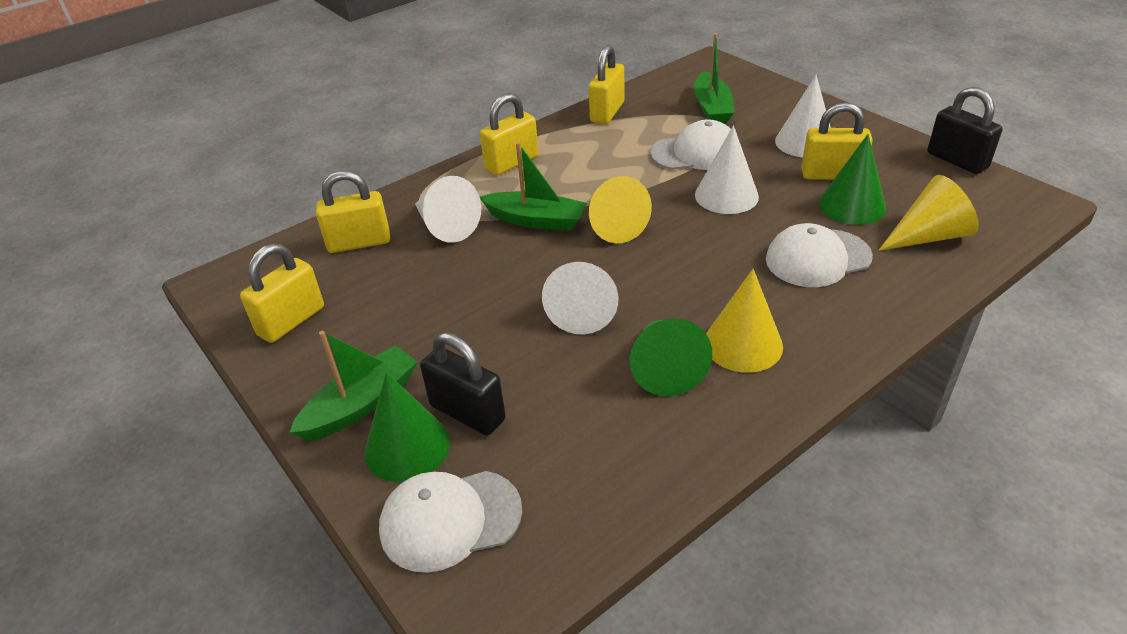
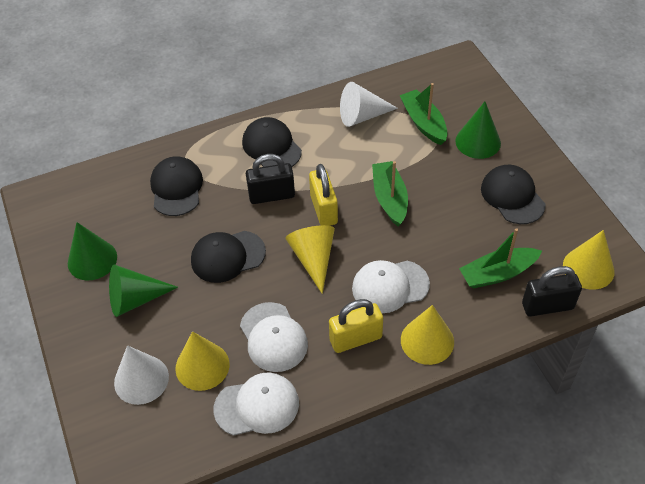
black cap: 0 -> 4
white cone: 4 -> 2
yellow cone: 3 -> 4
yellow padlock: 5 -> 2

